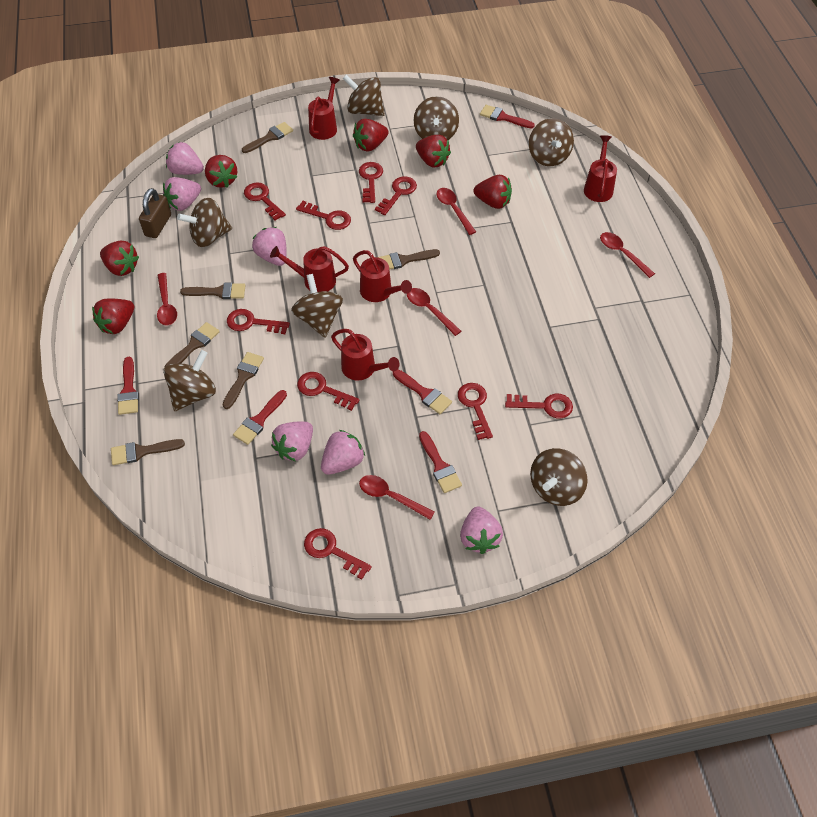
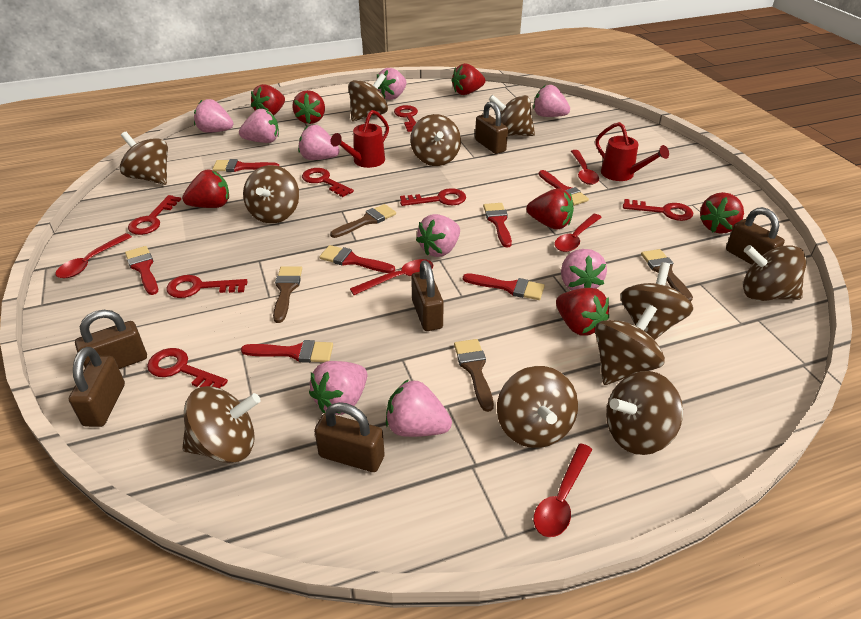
brown brush: 6 -> 4
brown padlock: 1 -> 6
brown spinning top: 7 -> 11
pink strawberry: 6 -> 9
red brush: 5 -> 7
red key: 9 -> 7
red strawberry: 6 -> 7
red watering can: 5 -> 2

